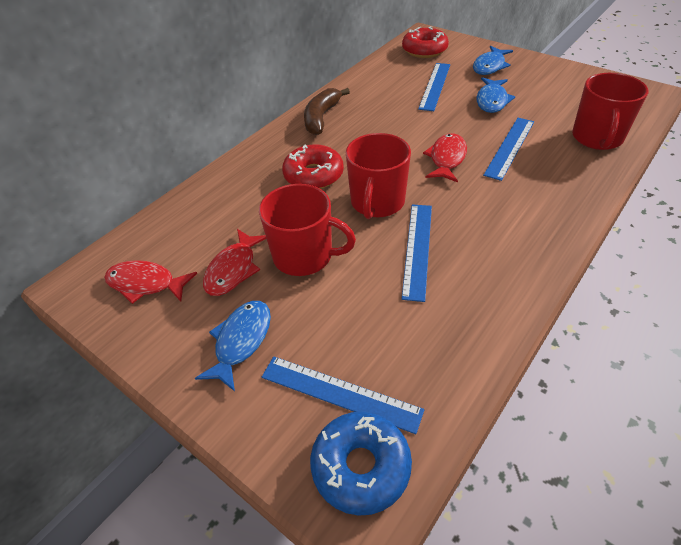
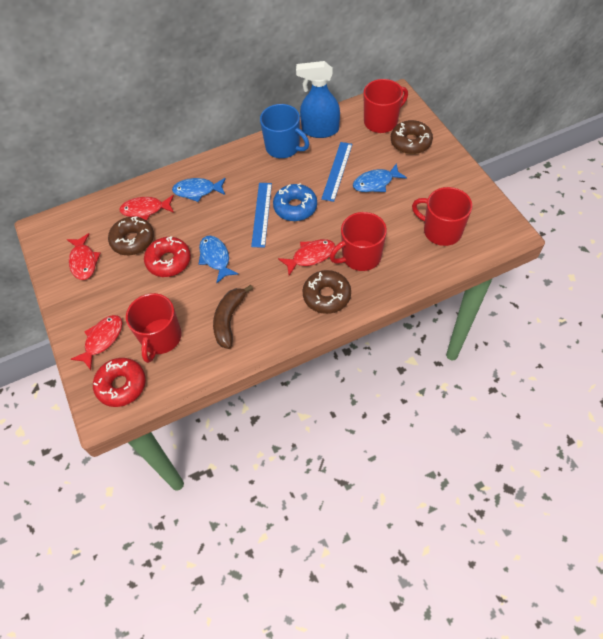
blue mug: 0 -> 1
blue ruler: 4 -> 2
blue spray bottle: 0 -> 1
brown donut: 0 -> 3
red fish: 3 -> 4
red mug: 3 -> 4

